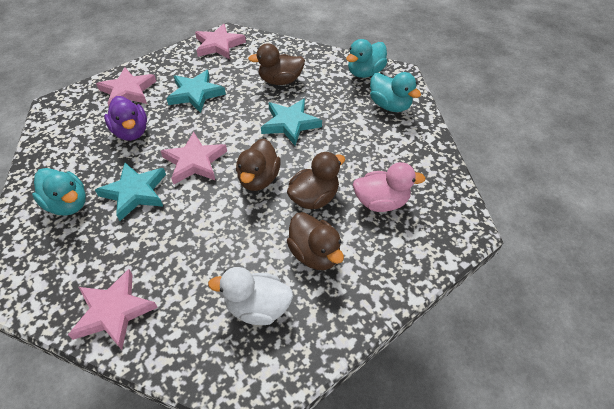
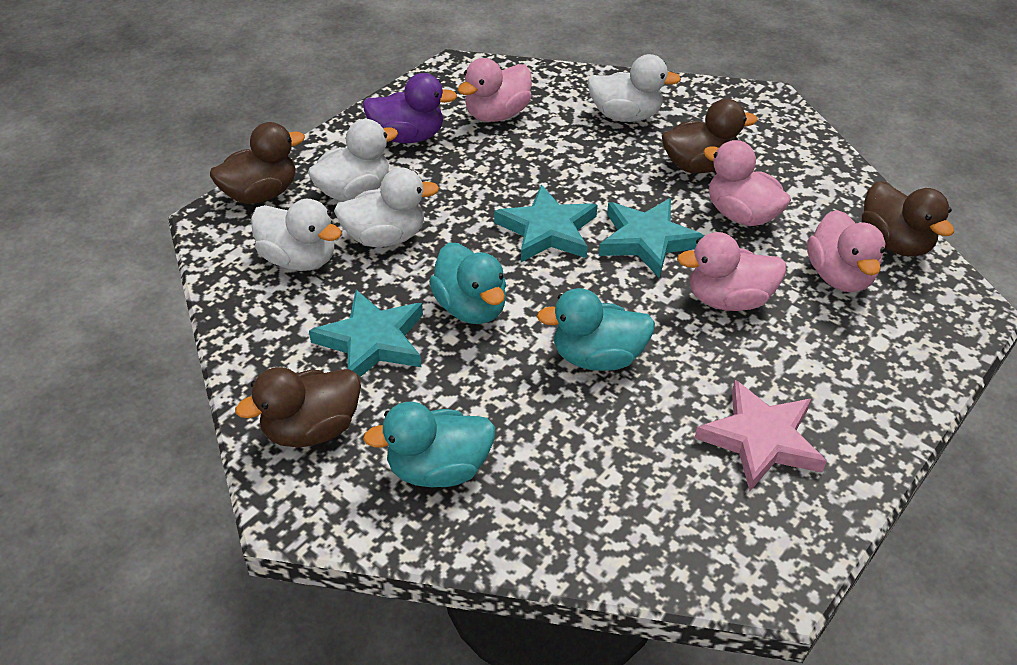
pink duck: 1 -> 4
pink star: 4 -> 1
white duck: 1 -> 4

